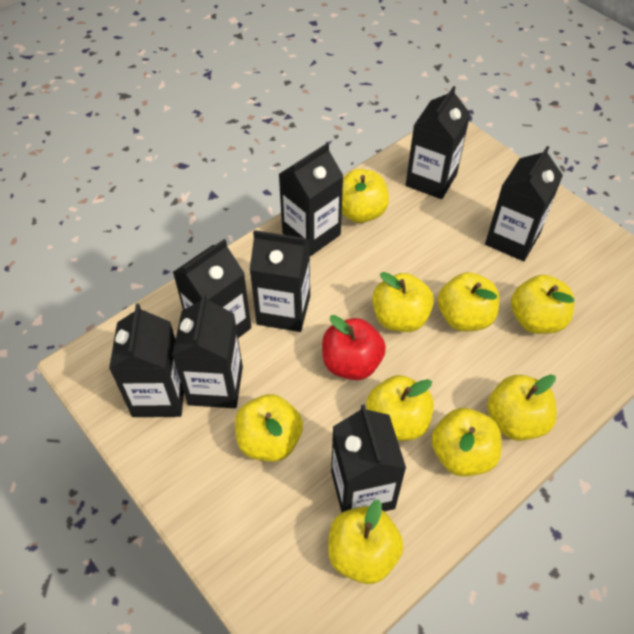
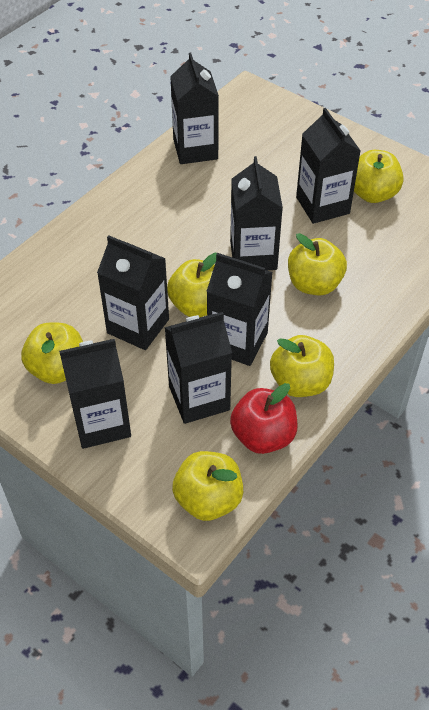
black carton: 8 -> 7
yellow apple: 9 -> 6

